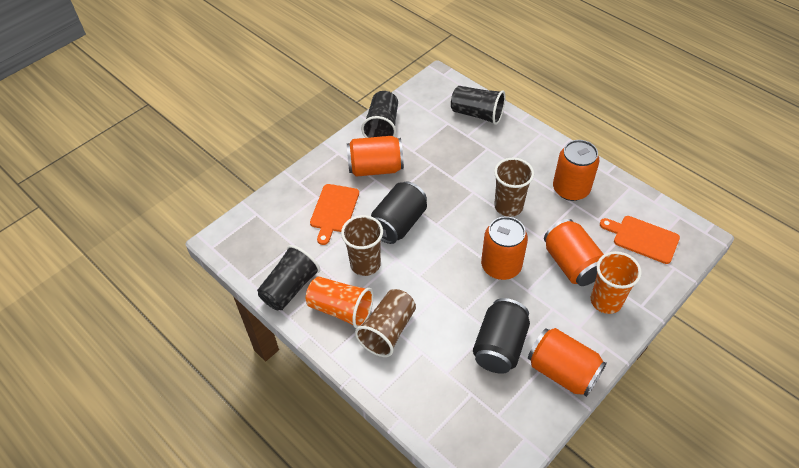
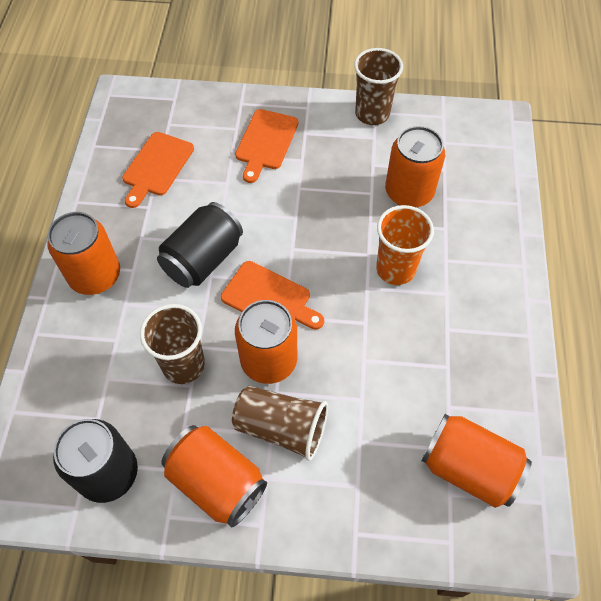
black cup: 3 -> 0
orange cup: 2 -> 1
orange cutting board: 2 -> 3

